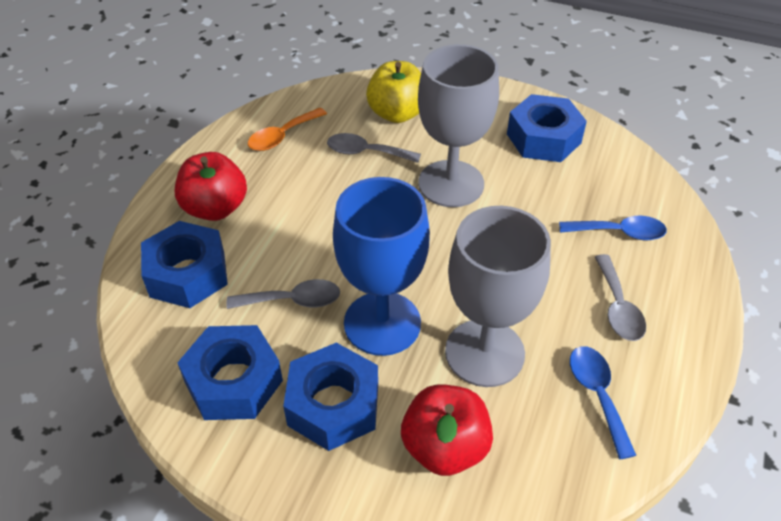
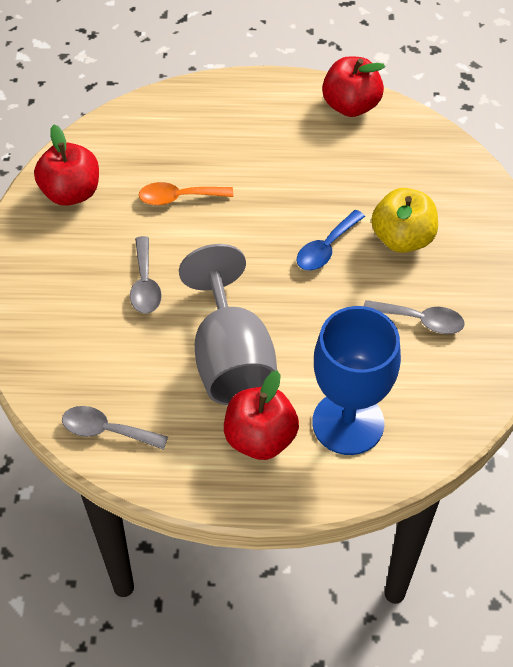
blue nut: 4 -> 0
blue spoon: 2 -> 1
grey goblet: 2 -> 1
red apple: 2 -> 3

